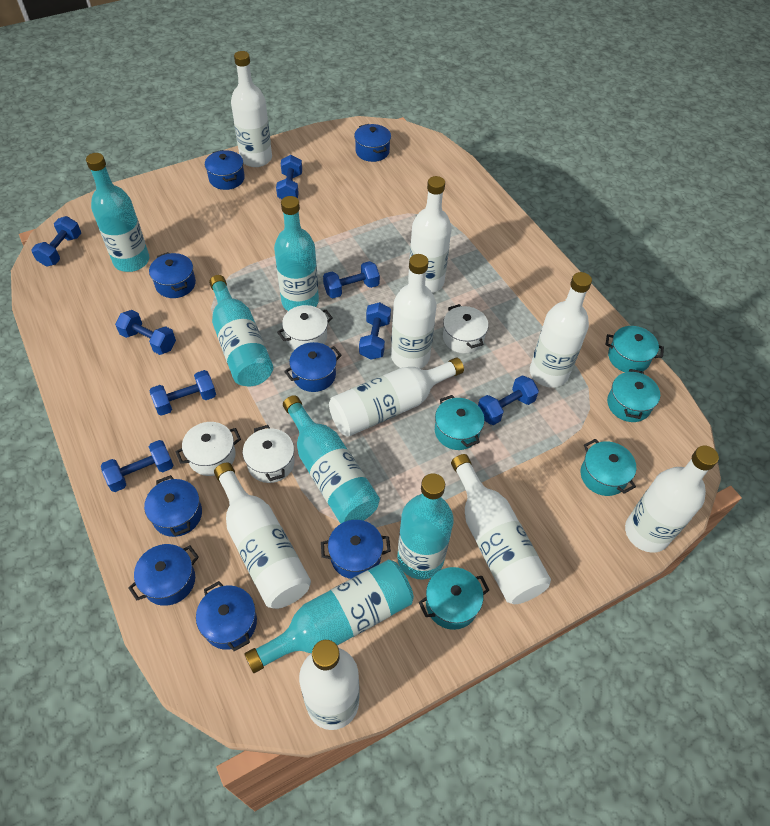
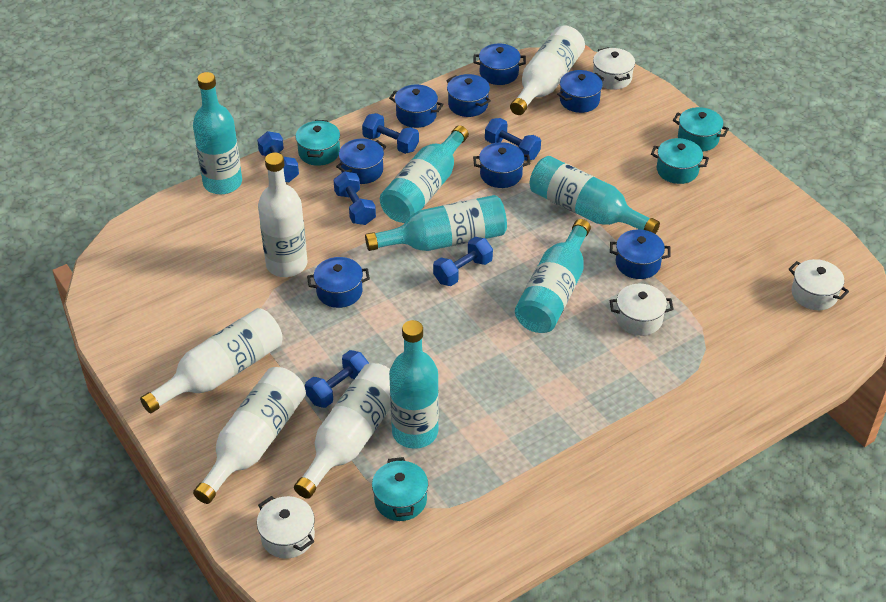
blue dumbbell: 8 -> 6
turquoise pot: 5 -> 4
white bottle: 9 -> 5

